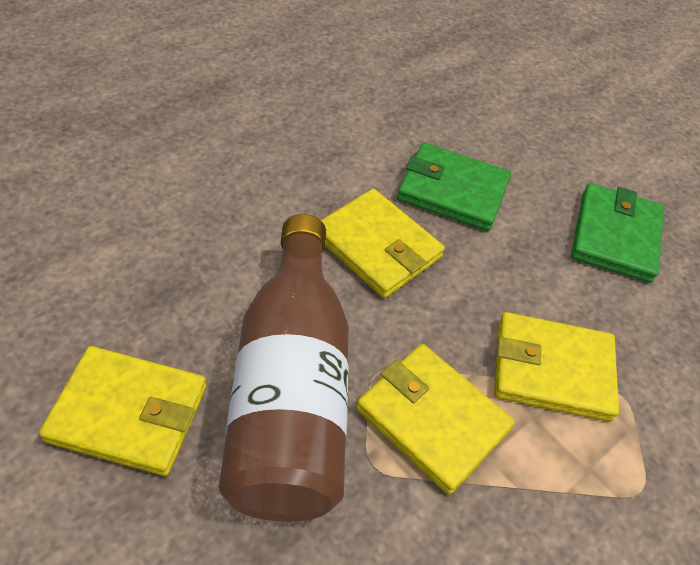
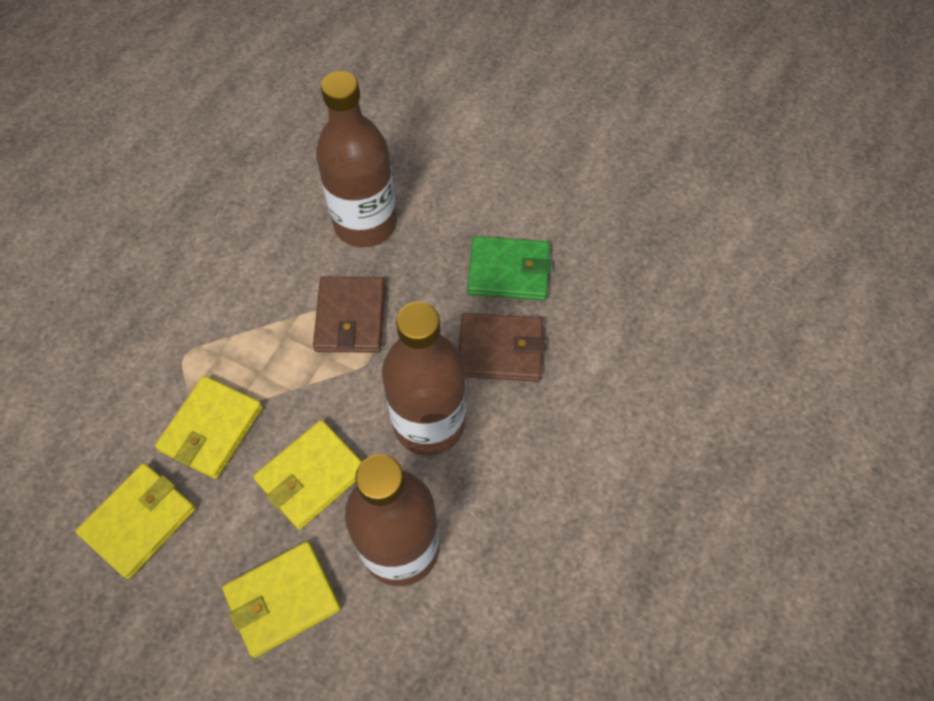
brown bottle: 1 -> 3
brown wallet: 0 -> 2
green wallet: 2 -> 1

